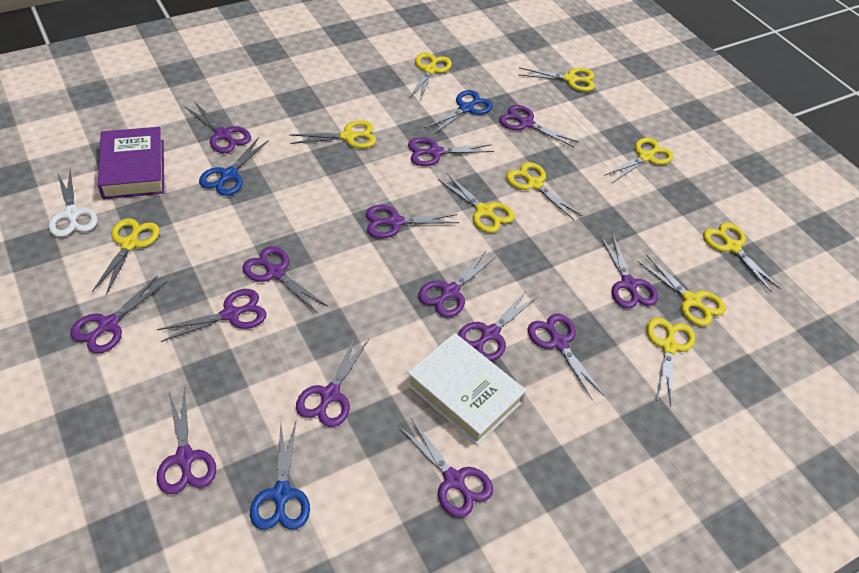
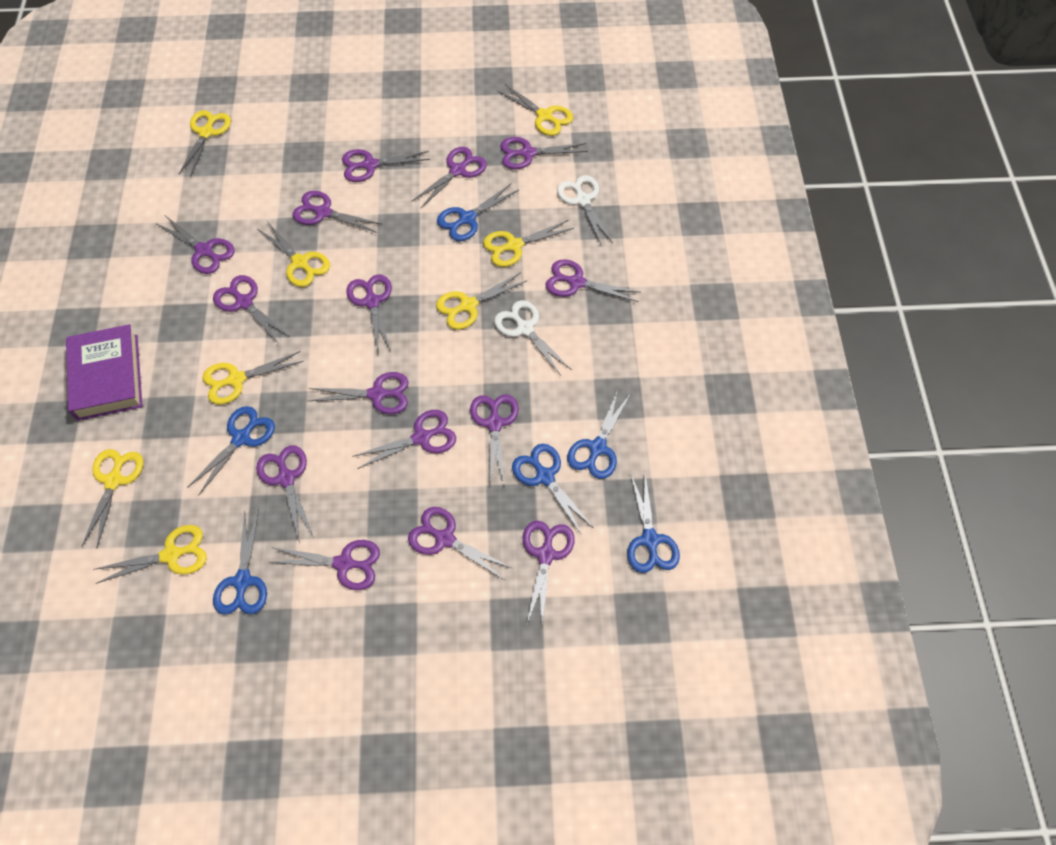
blue scissors: 3 -> 6
purple scissors: 14 -> 15
white book: 1 -> 0
white scissors: 1 -> 2
yellow scissors: 10 -> 8

